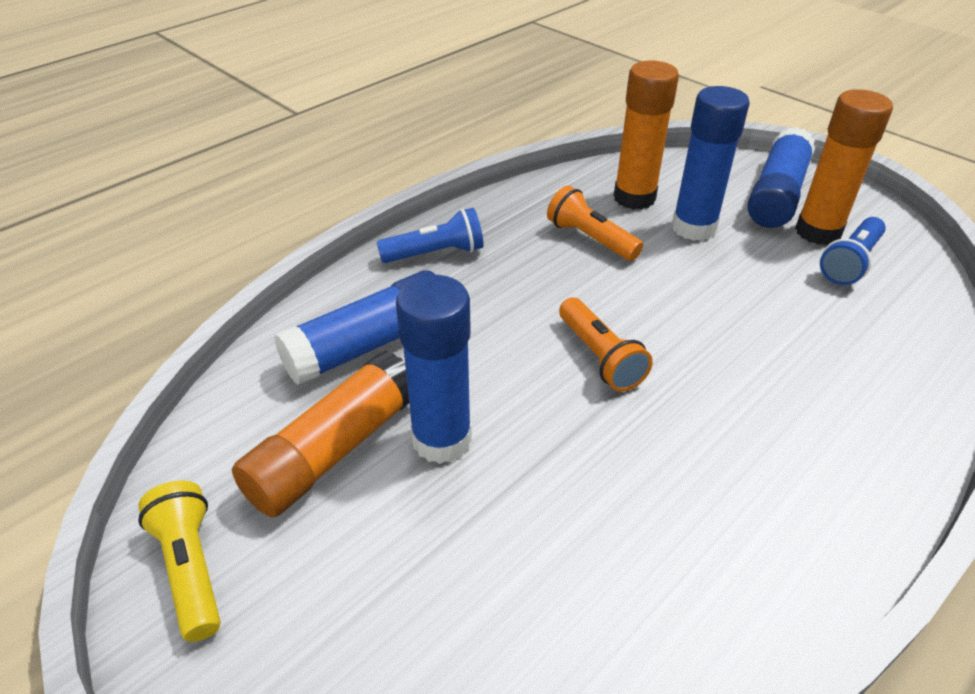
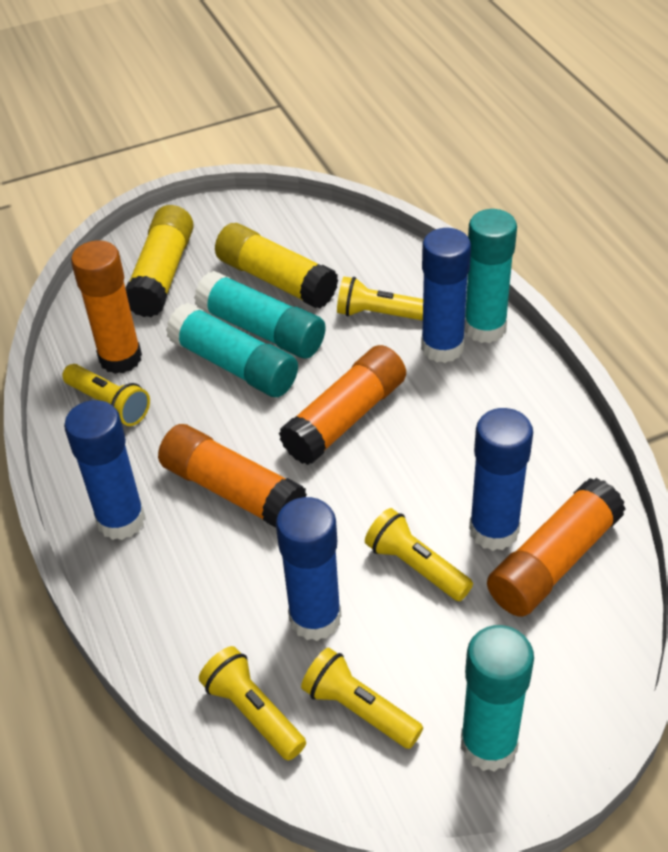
blue flashlight: 2 -> 0
orange flashlight: 2 -> 0
orange glue stick: 3 -> 4
turquoise glue stick: 0 -> 4
yellow flashlight: 1 -> 5
yellow glue stick: 0 -> 2

